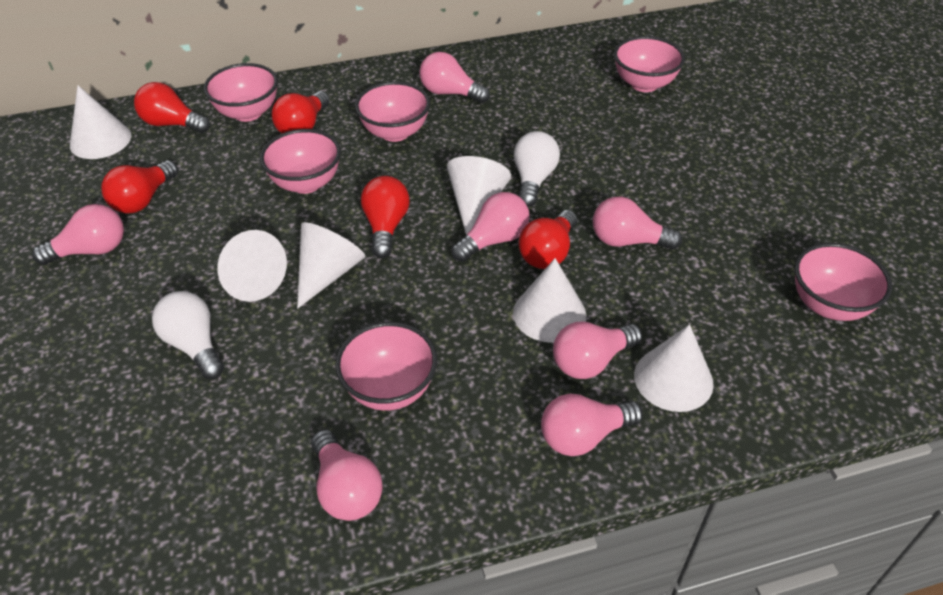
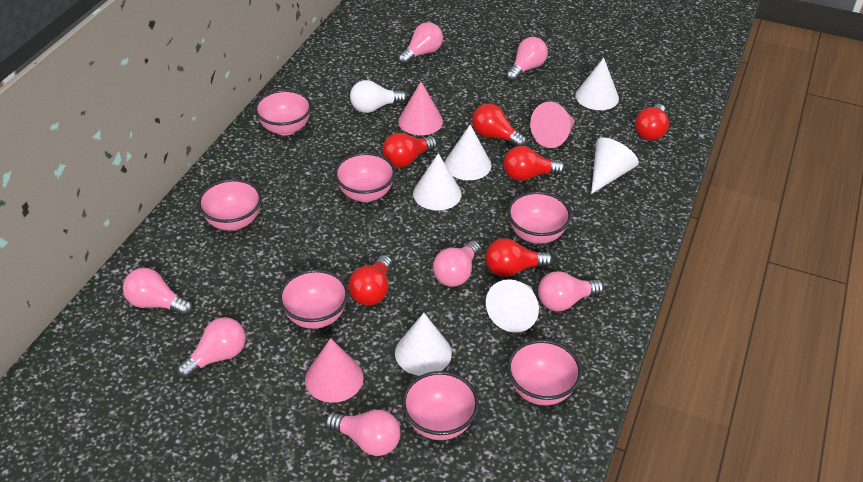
pink bowl: 6 -> 7
pink cone: 0 -> 3
red light bulb: 5 -> 6
white light bulb: 2 -> 1

